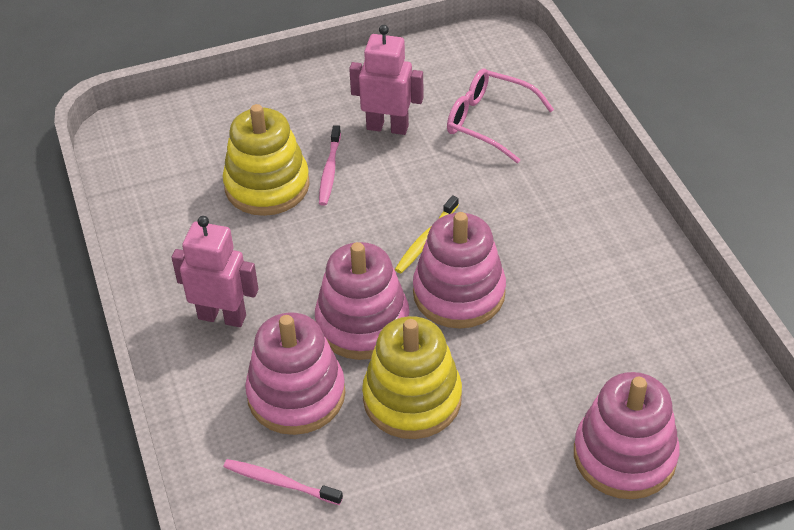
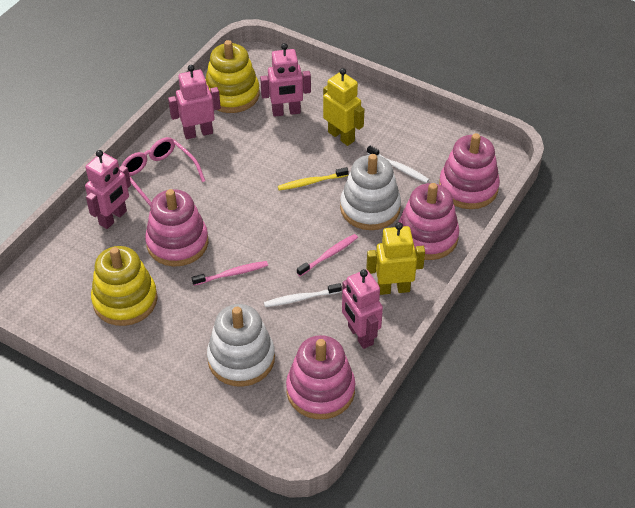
pink robot: 2 -> 4
white stacking toy: 0 -> 2
white toothbrush: 0 -> 2
yellow robot: 0 -> 2

